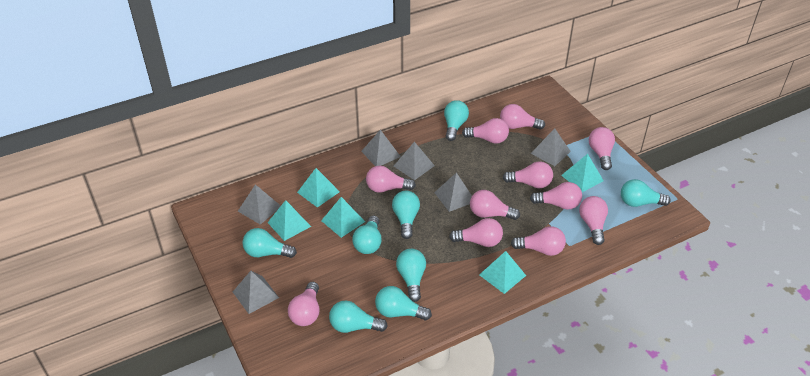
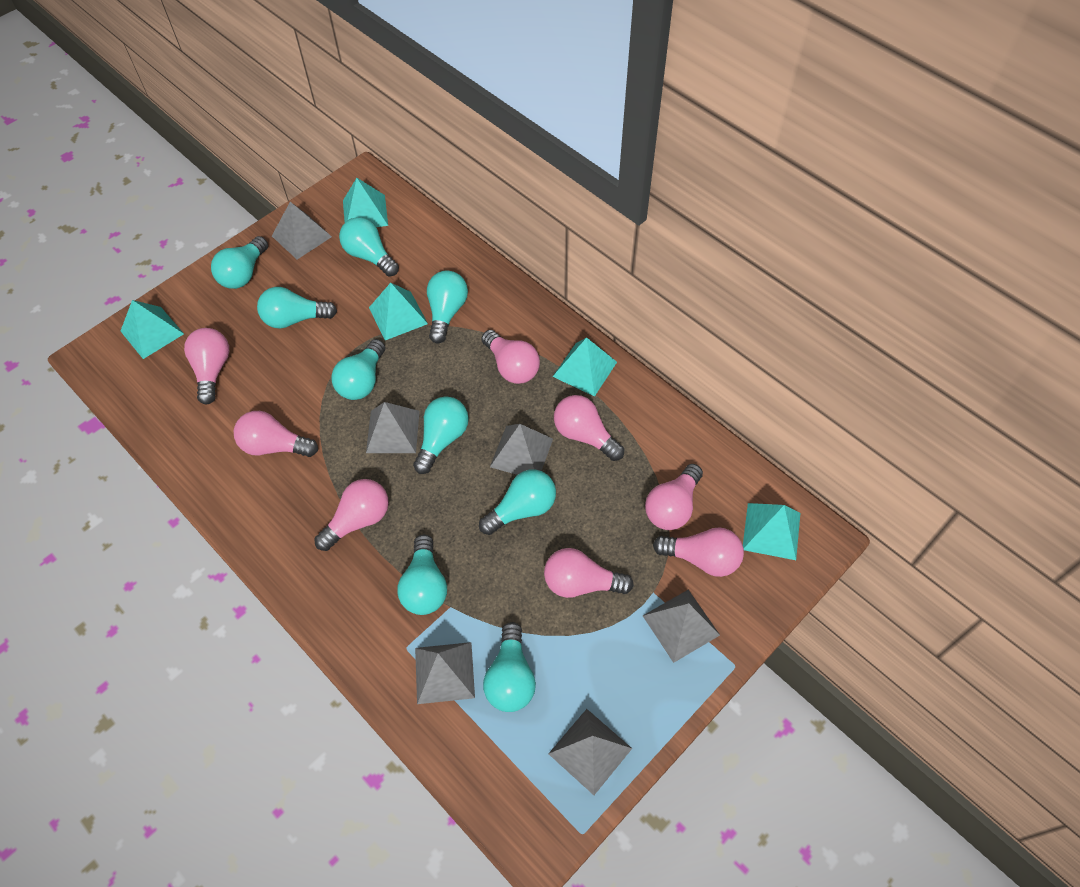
pink light bulb: 11 -> 8
turquoise light bulb: 8 -> 9

